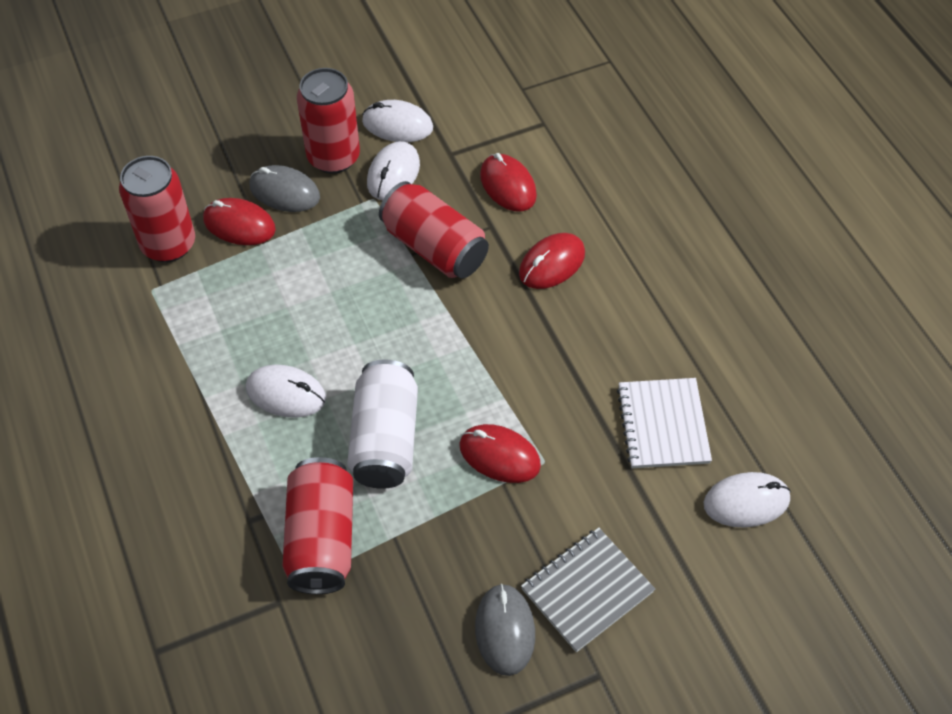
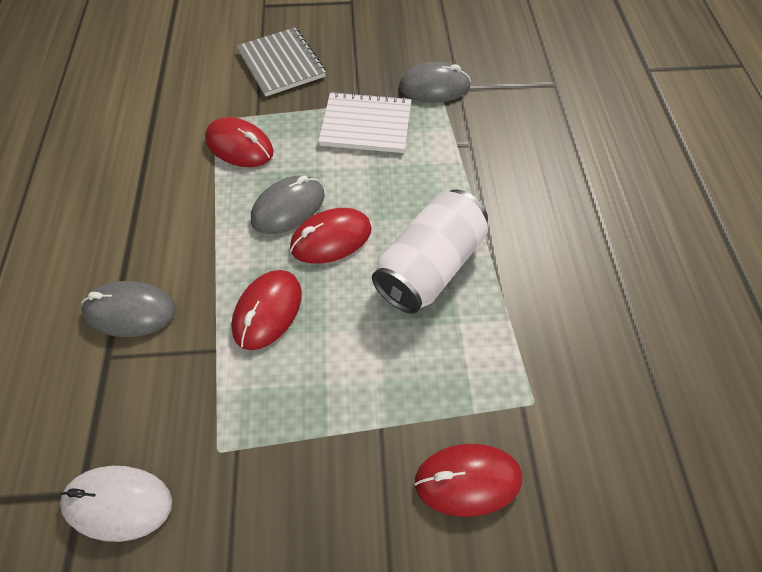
grey mouse: 2 -> 3
red can: 4 -> 0
white mouse: 4 -> 1

